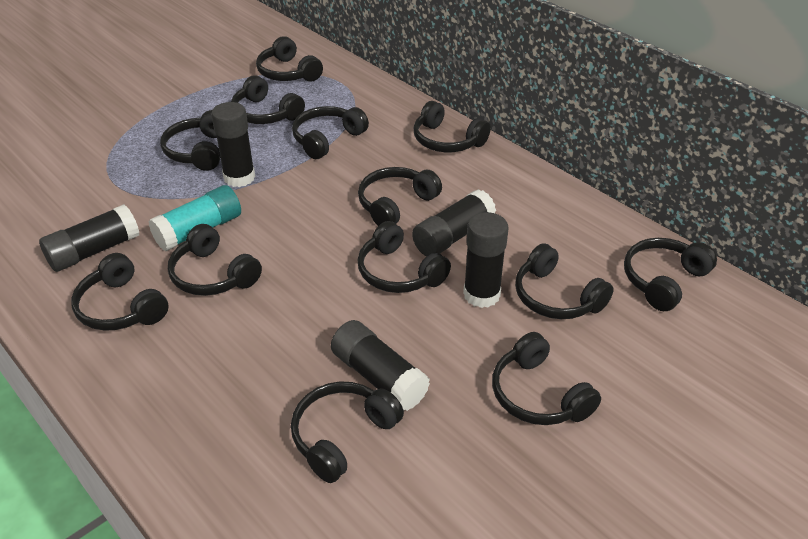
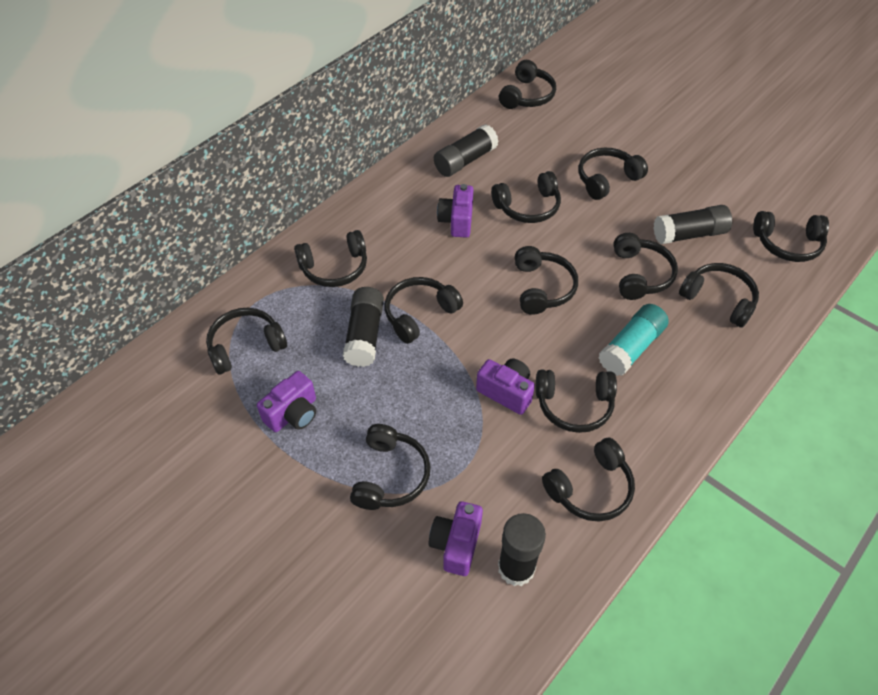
black glue stick: 5 -> 4
purple camera: 0 -> 4

